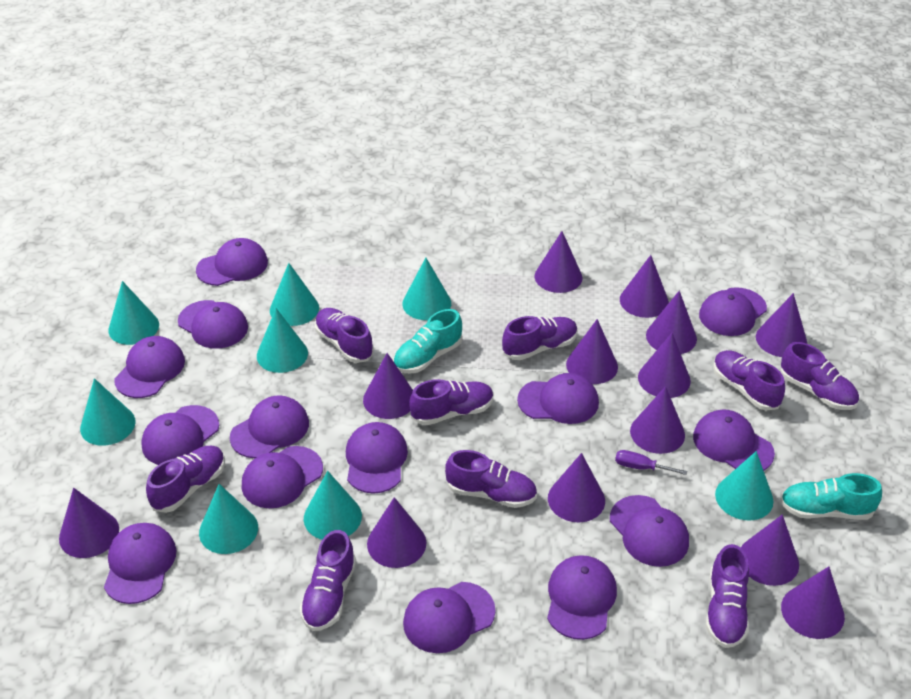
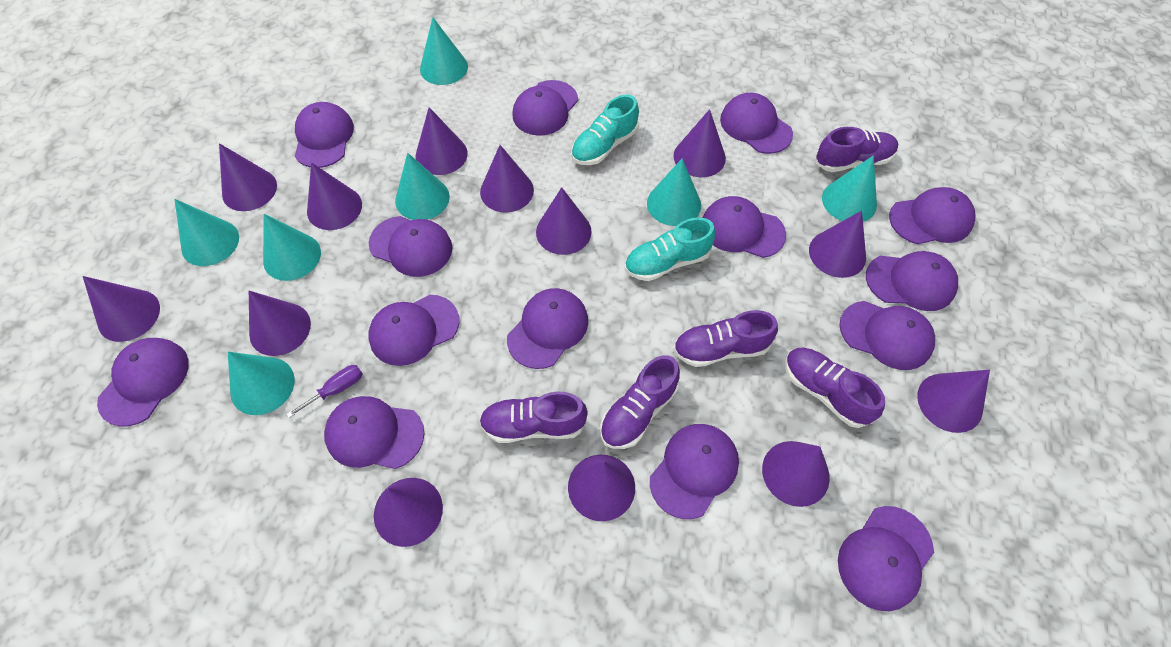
purple shoe: 9 -> 5
turquoise cone: 8 -> 7

